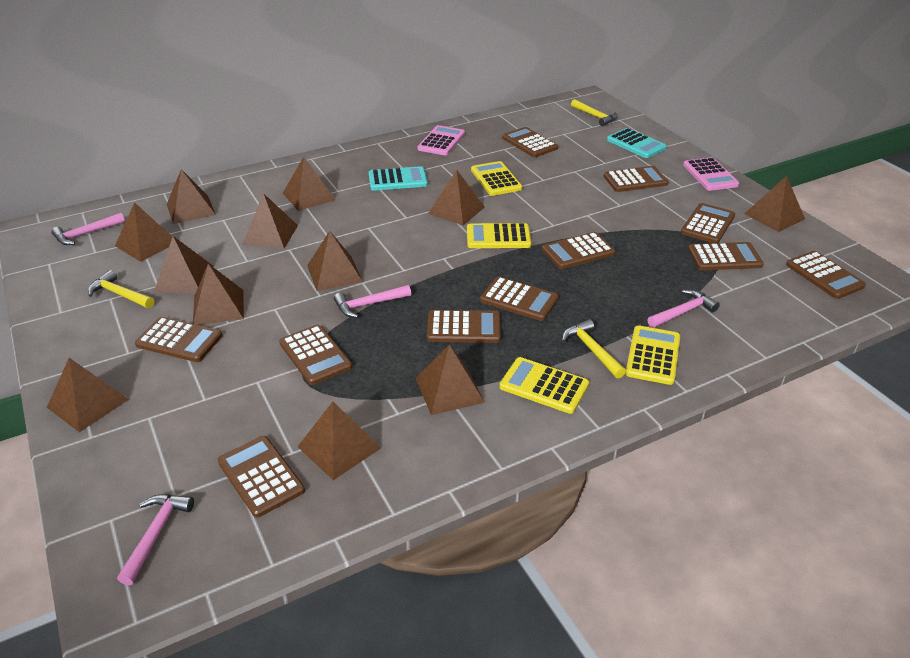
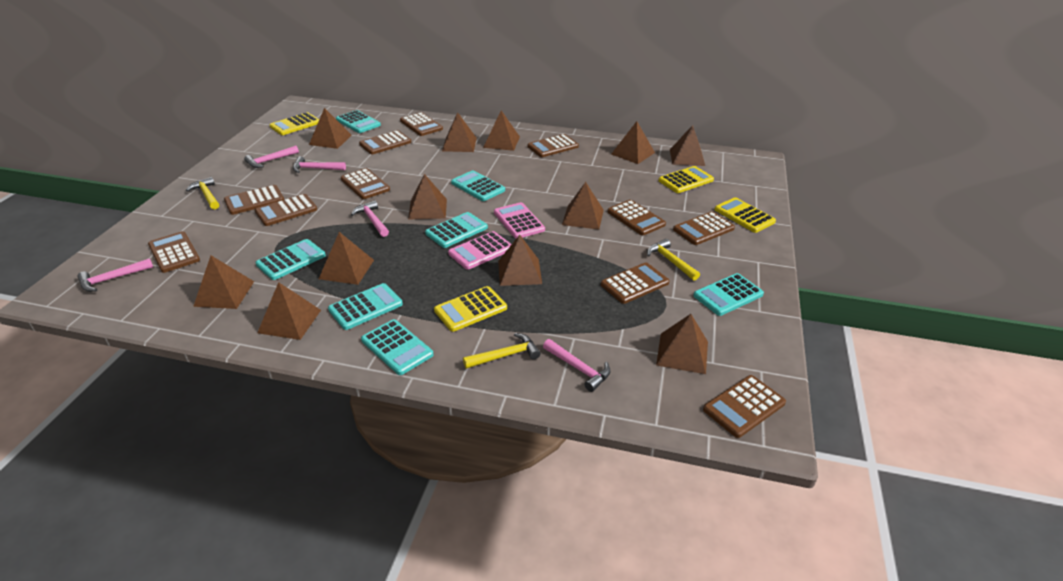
pink hammer: 4 -> 5
turquoise calculator: 2 -> 7

